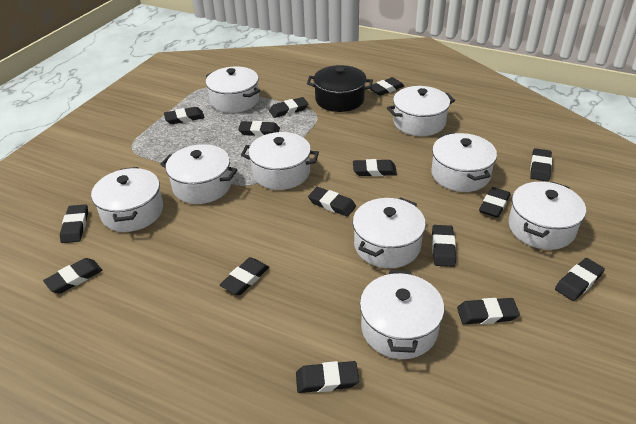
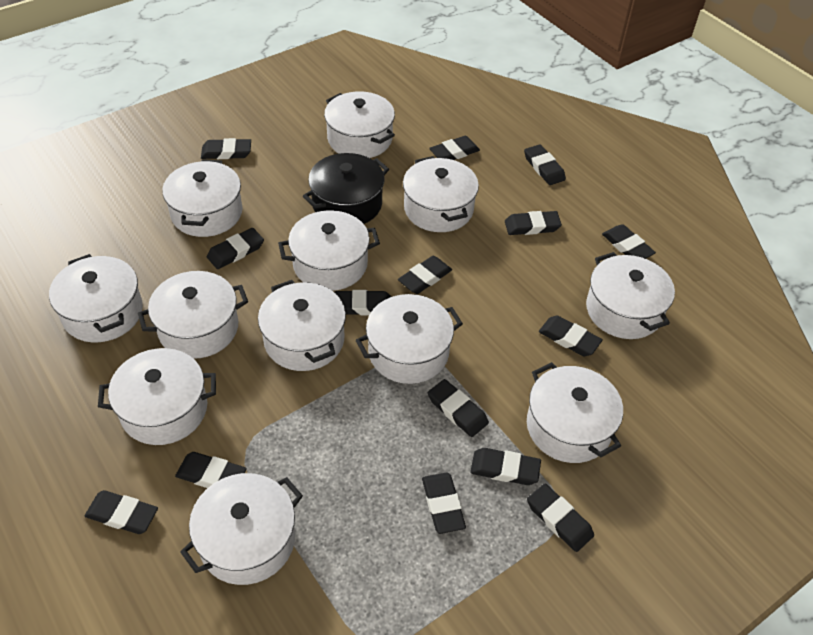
white pot: 9 -> 12

